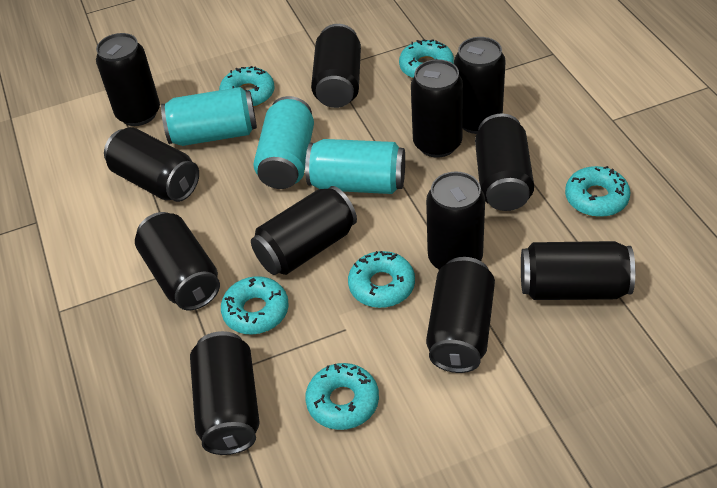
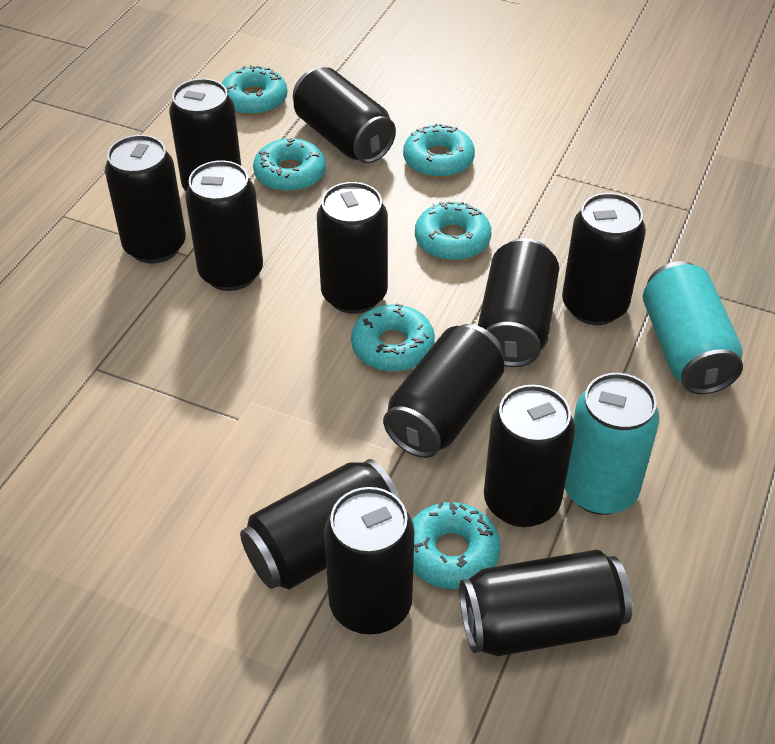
turquoise can: 3 -> 2

